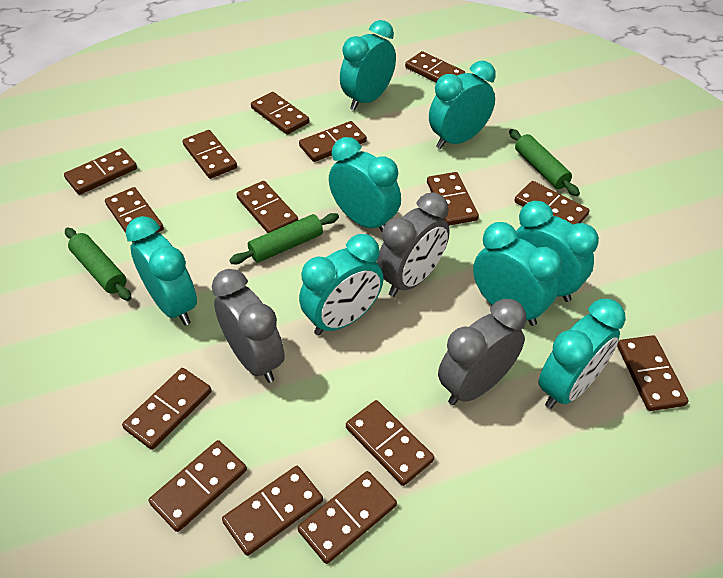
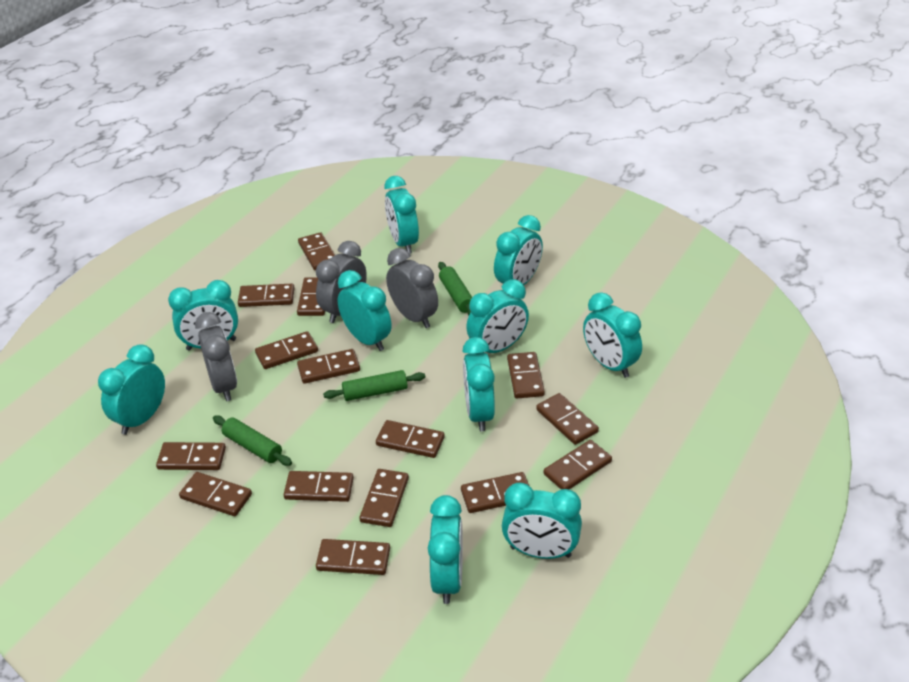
turquoise clock: 8 -> 10

